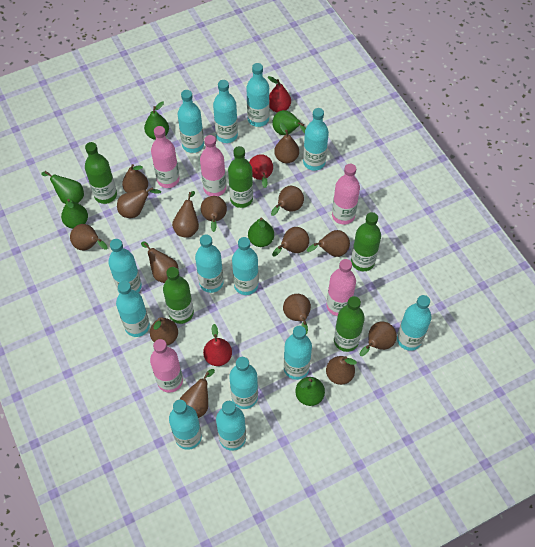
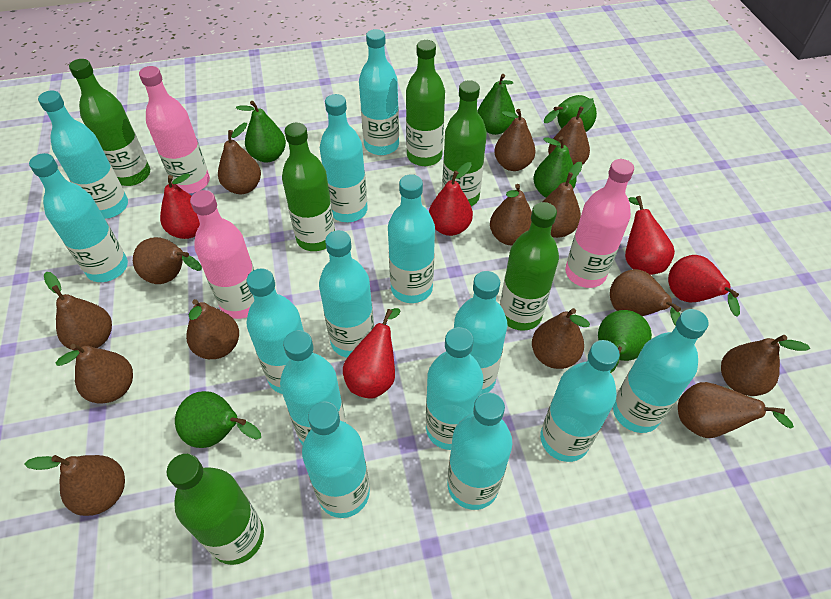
brown pear: 15 -> 14
green bottle: 5 -> 6
pink bottle: 5 -> 3
red pear: 3 -> 5
turquoise bottle: 13 -> 14

